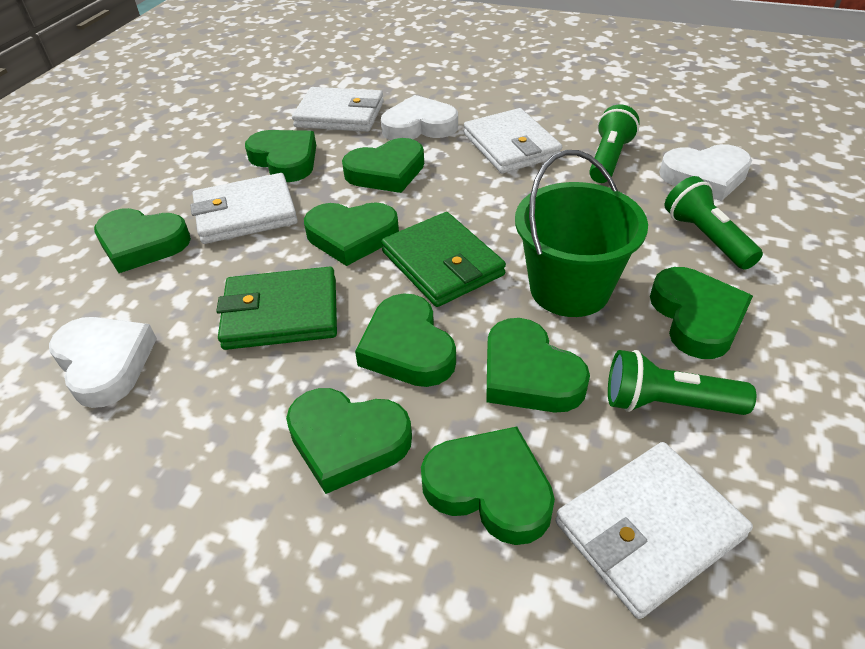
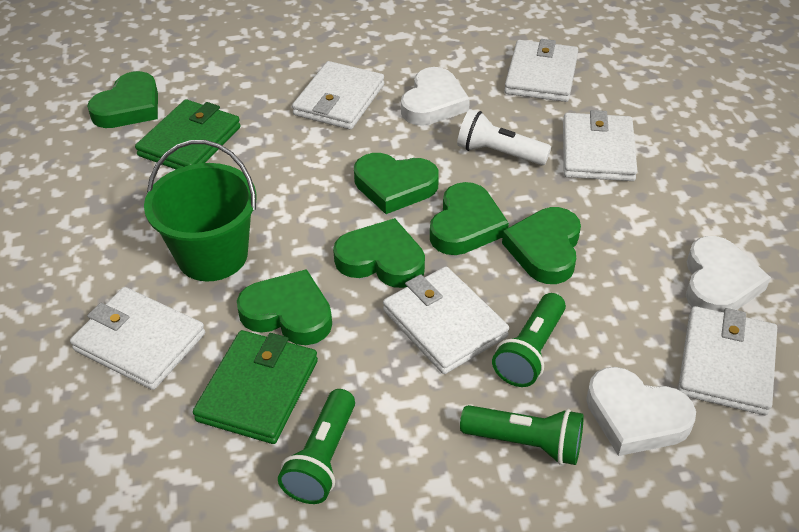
green heart: 9 -> 6
white flashlight: 0 -> 1
white wallet: 4 -> 6

